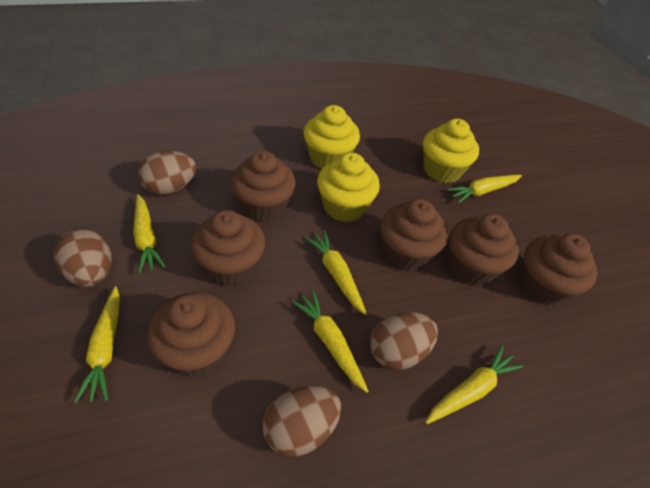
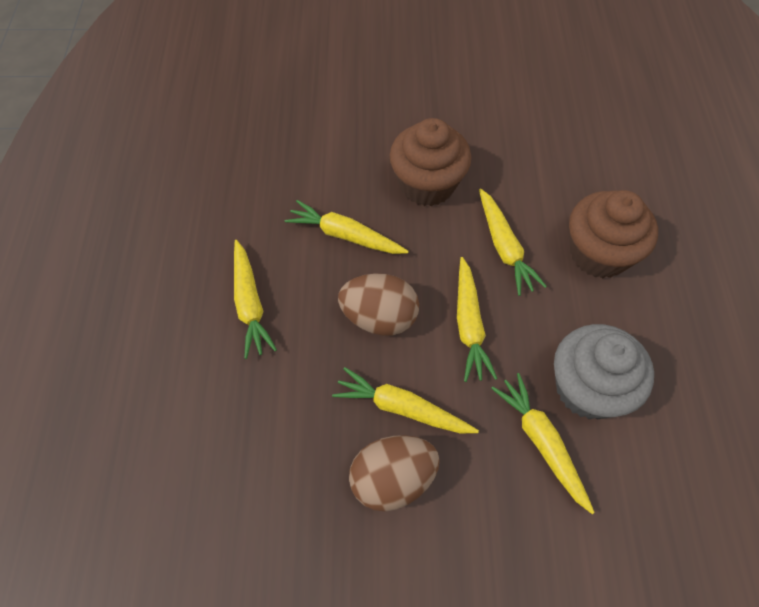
brown cupcake: 6 -> 2
brown egg: 4 -> 2
grey cupcake: 0 -> 1
yellow cupcake: 3 -> 0

